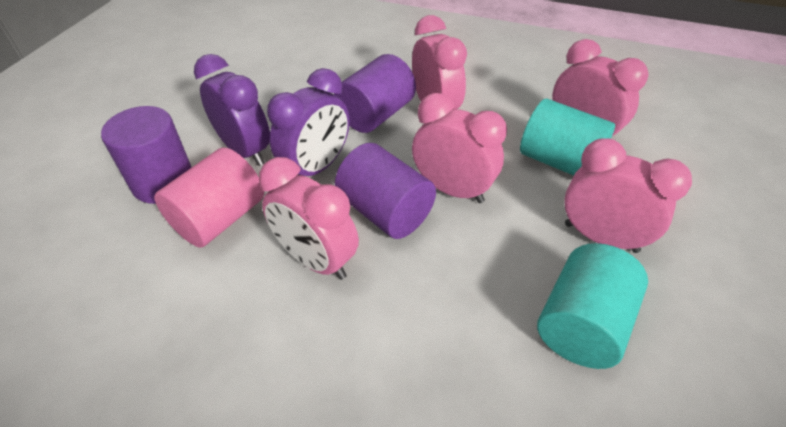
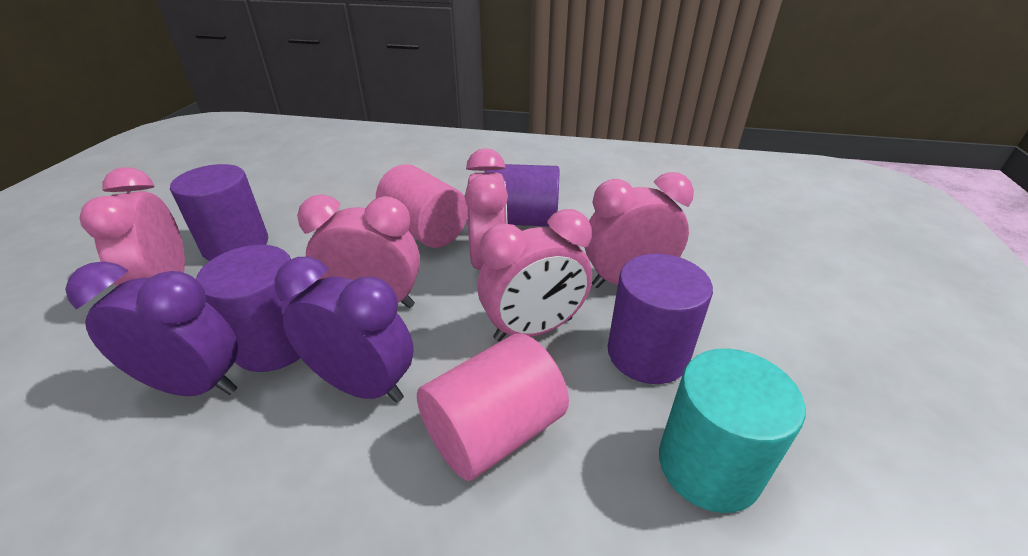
pink cylinder: 1 -> 2
purple cylinder: 3 -> 4
turquoise cylinder: 2 -> 1

